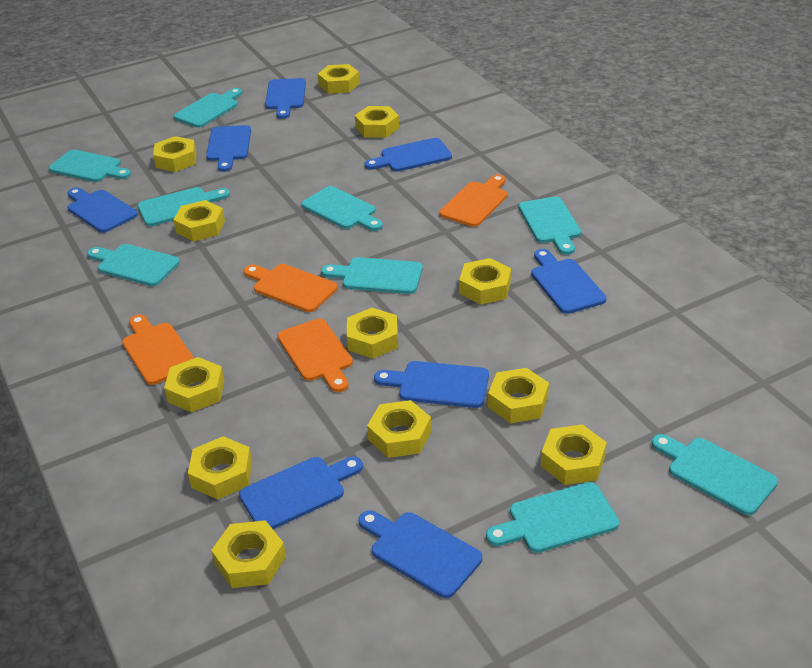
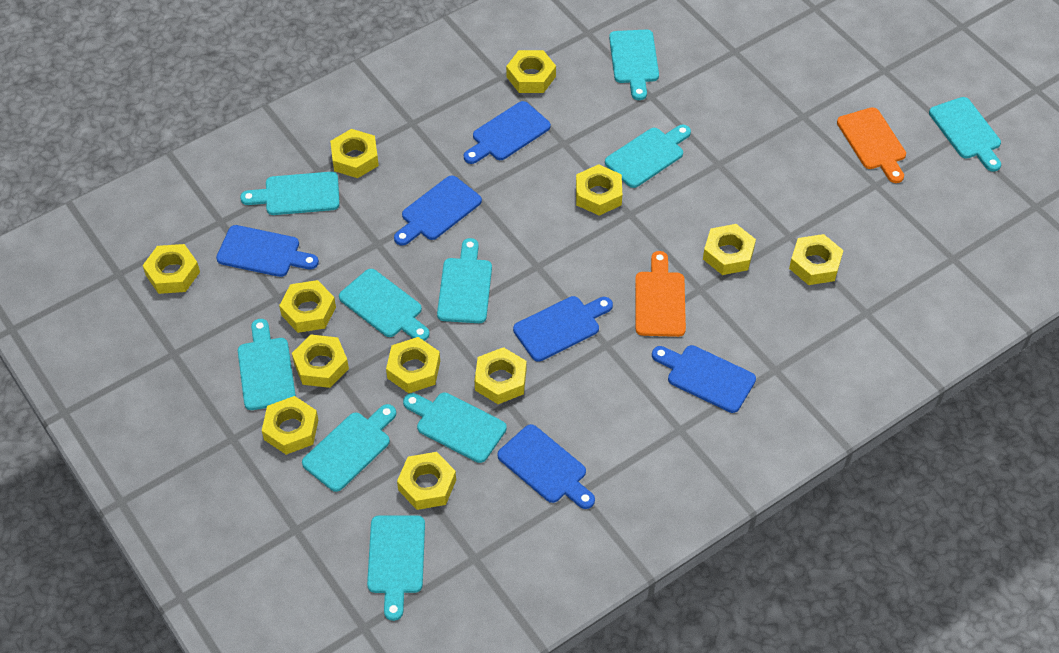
blue cutting board: 8 -> 6
orange cutting board: 4 -> 2
turquoise cutting board: 9 -> 10

